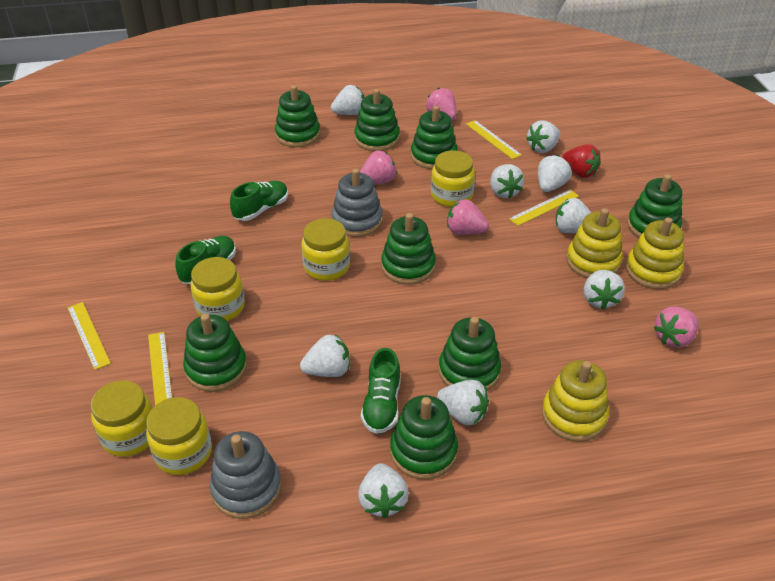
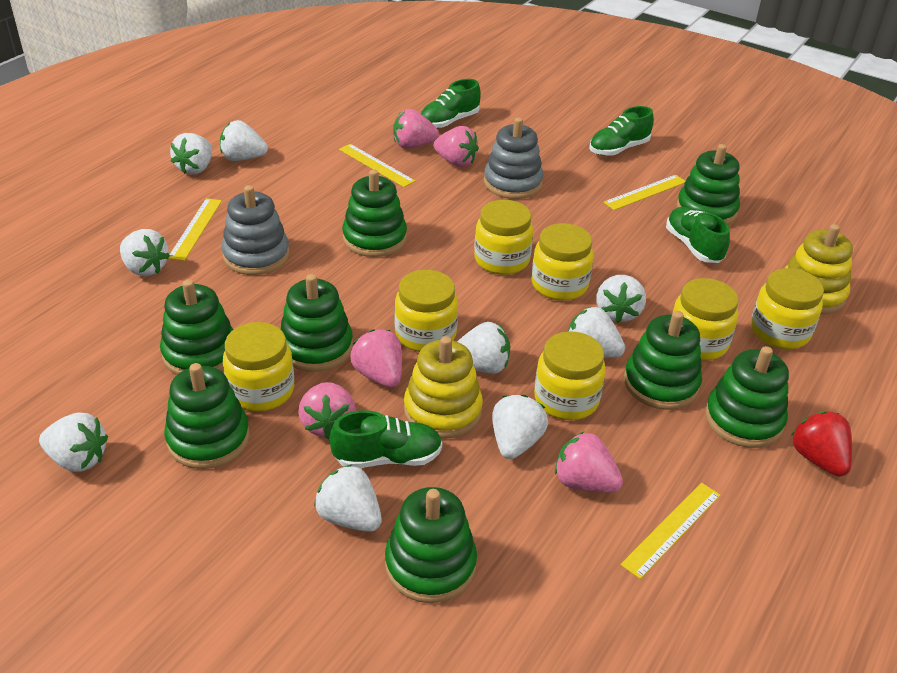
green shoe: 3 -> 4
pink strawberry: 4 -> 5
yellow jar: 5 -> 7
yellow stacking toy: 3 -> 2

